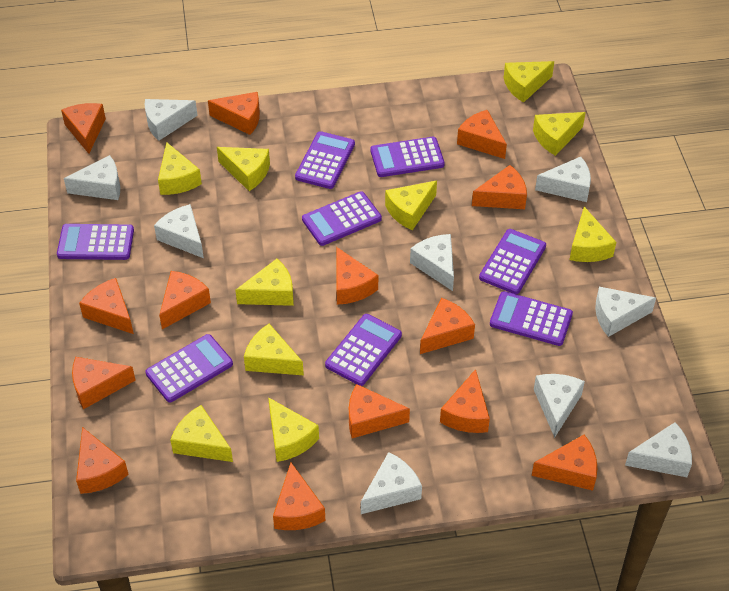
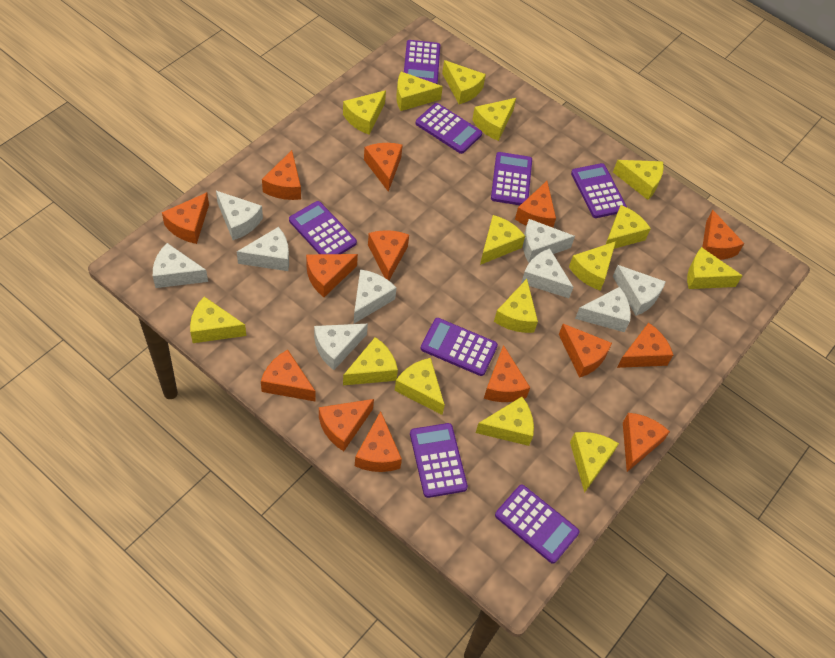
yellow cheese: 10 -> 15

